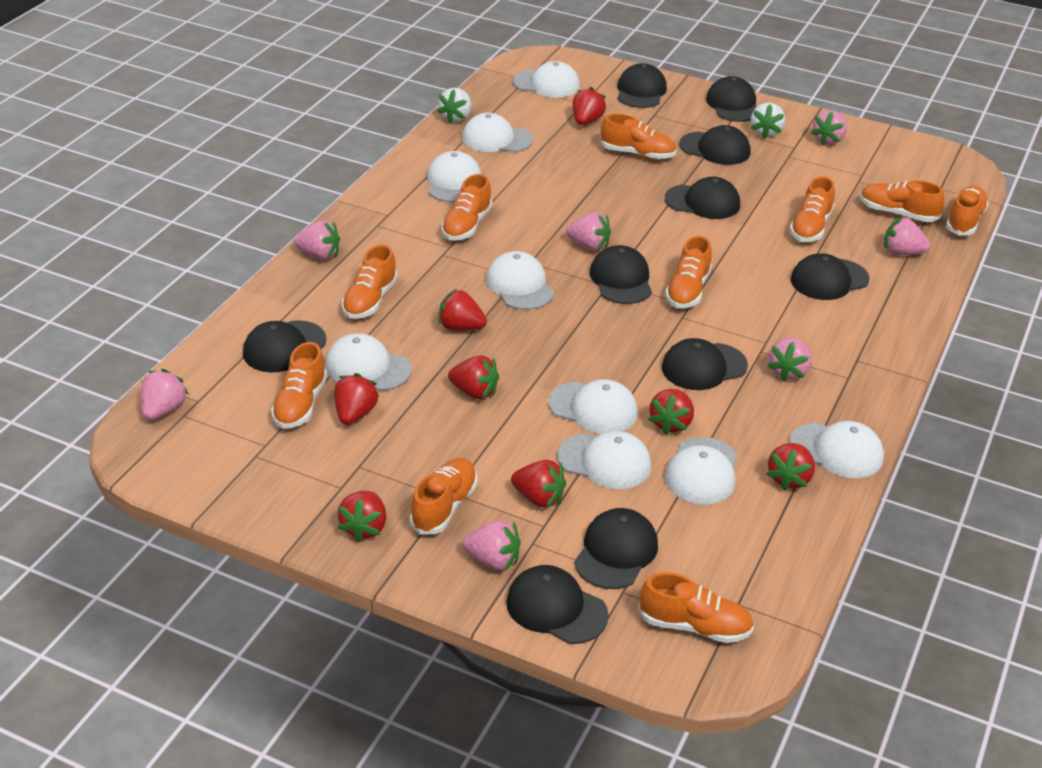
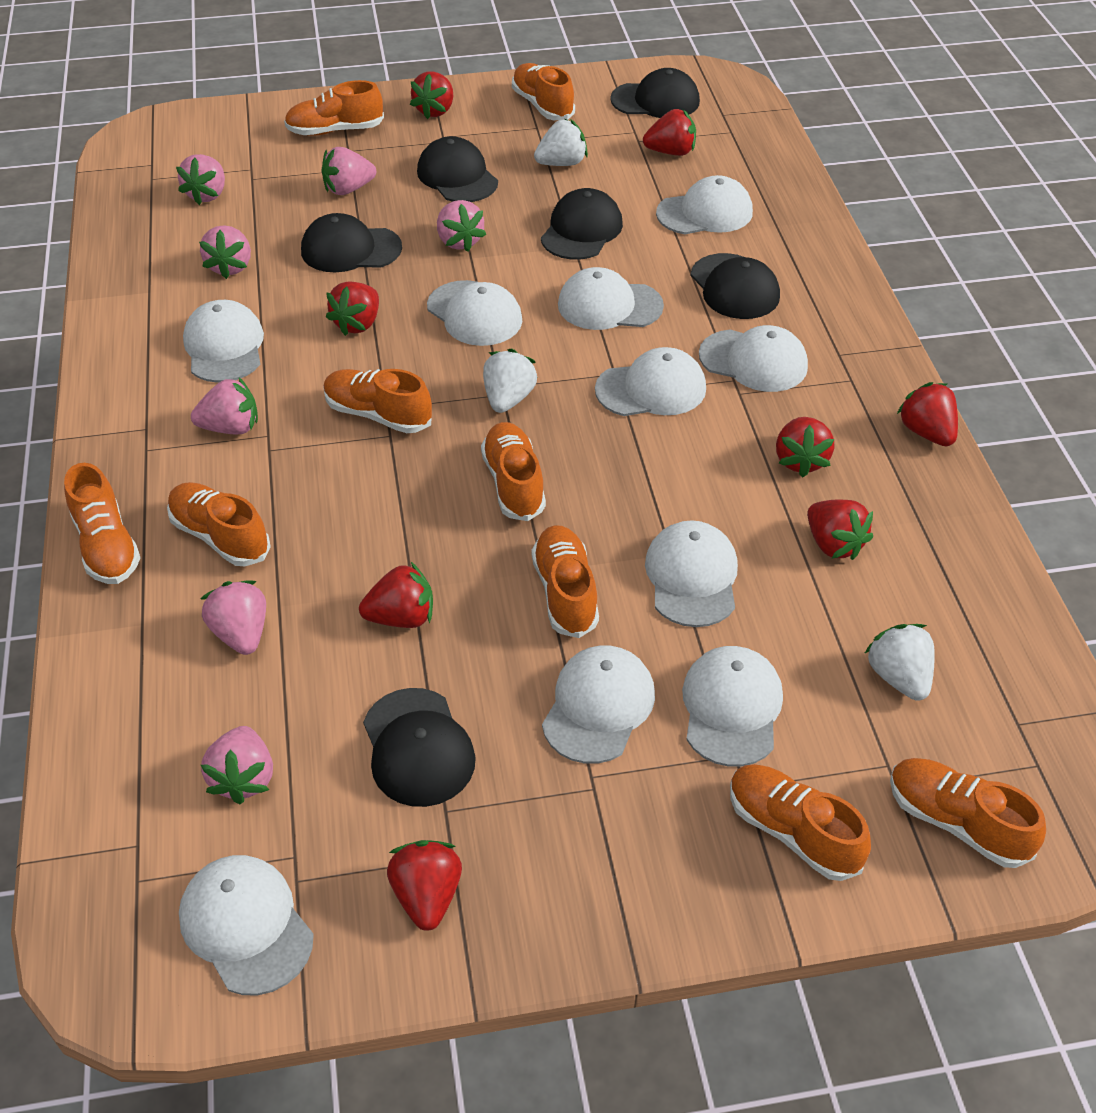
black cap: 10 -> 6
orange shoe: 10 -> 9
white cap: 9 -> 10
white strawberry: 2 -> 3

